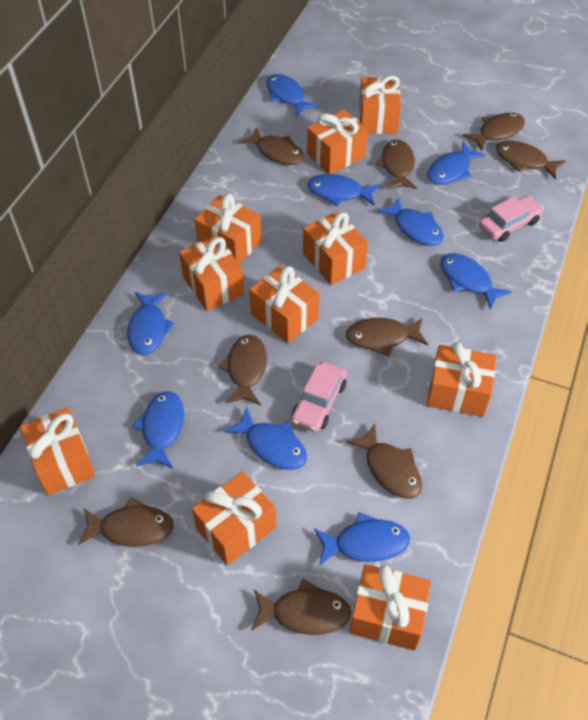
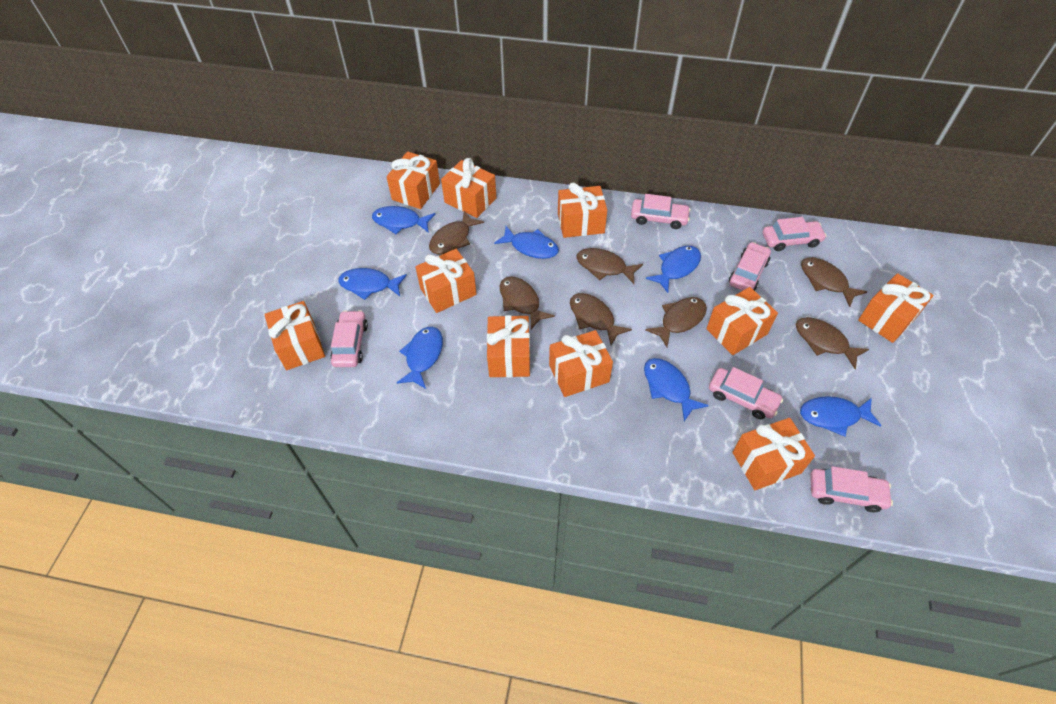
blue fish: 9 -> 7
brown fish: 9 -> 7
pink car: 2 -> 6

